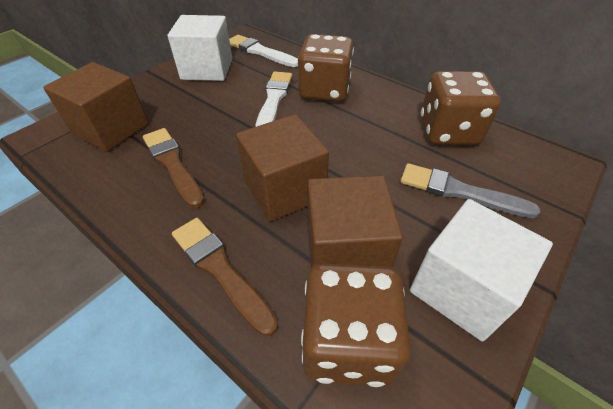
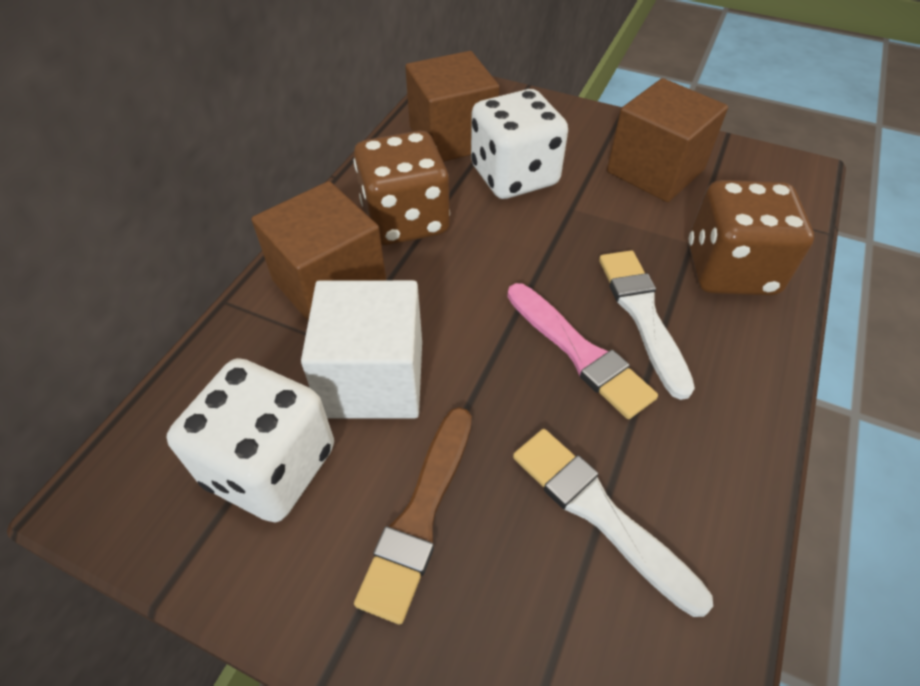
brown brush: 2 -> 1
brown dice: 3 -> 2
grey brush: 1 -> 0
pink brush: 0 -> 1
white cube: 2 -> 1
white dice: 0 -> 2

